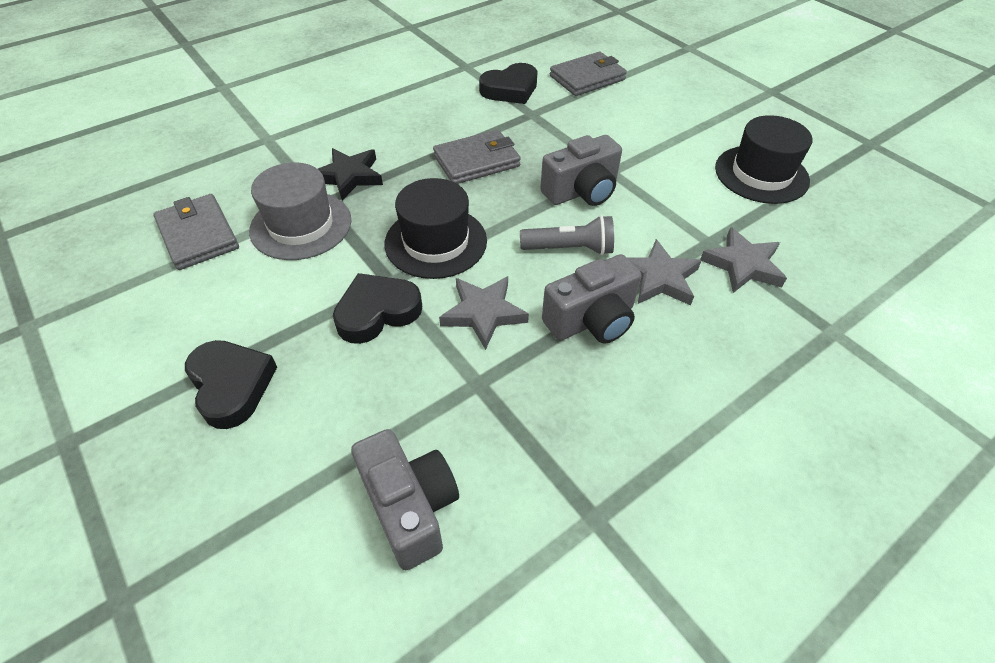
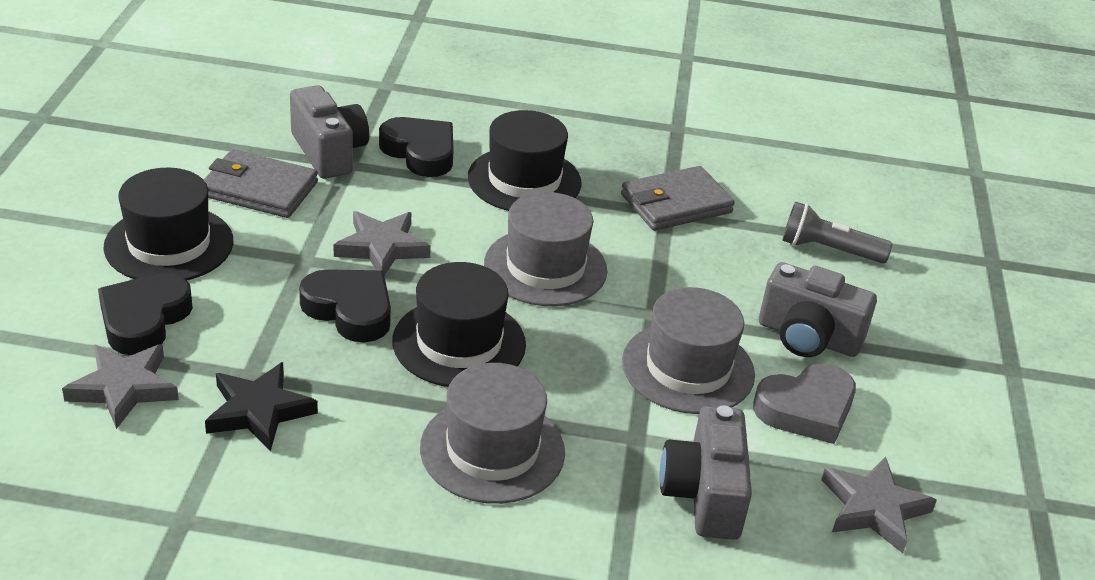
black hat: 2 -> 3
grey hat: 1 -> 3
grey heart: 0 -> 1
grey wallet: 3 -> 2

